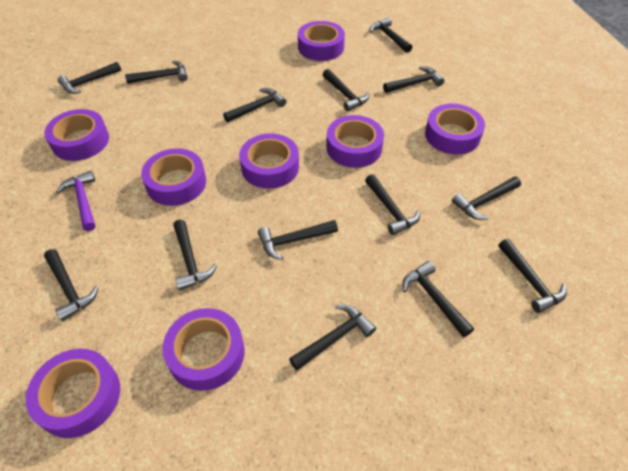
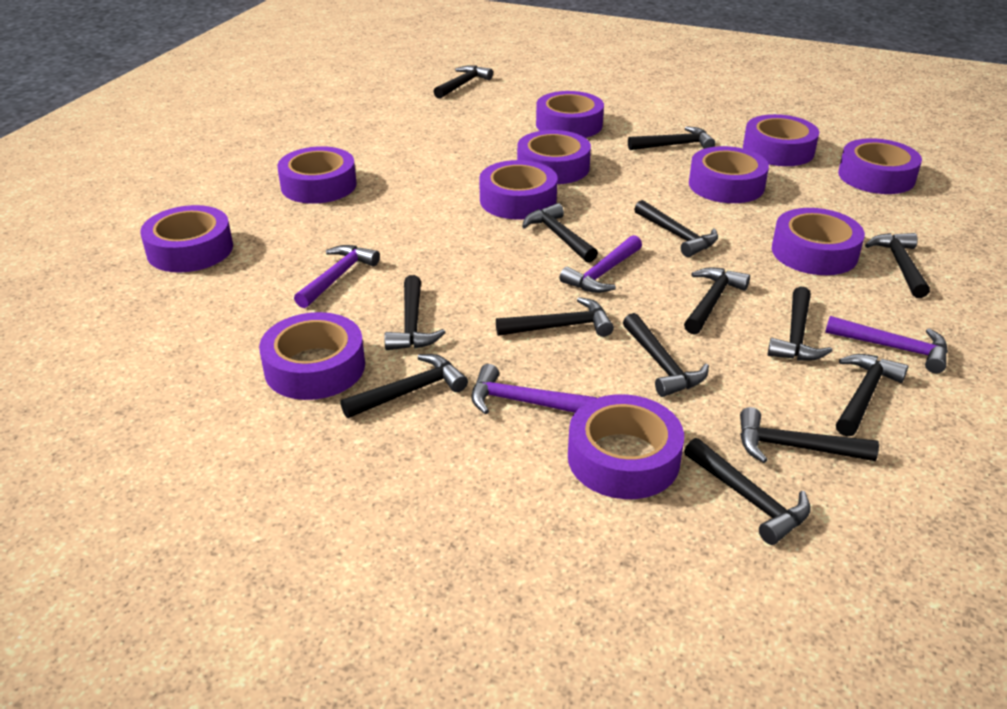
purple hammer: 1 -> 4
purple tape: 8 -> 11

